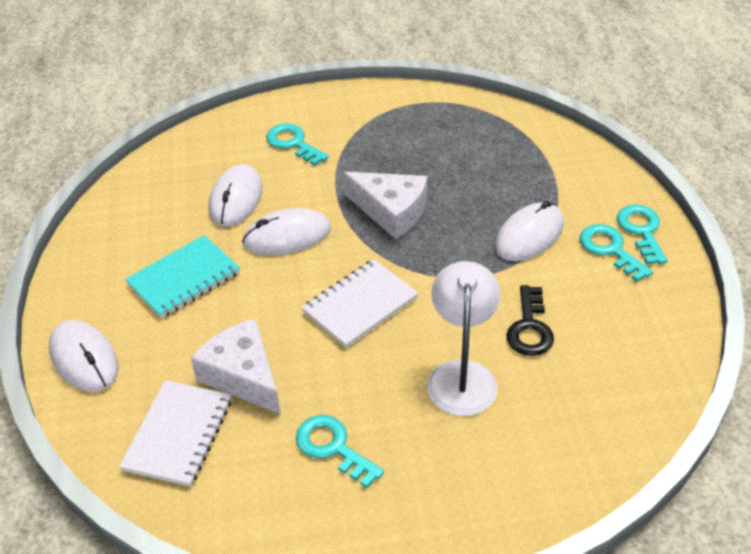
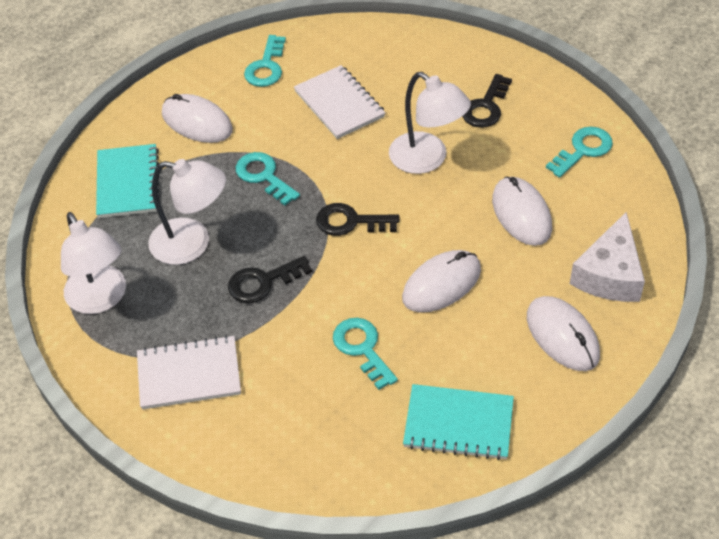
black key: 1 -> 3
turquoise notebook: 1 -> 2
white cheese: 2 -> 1
white lamp: 1 -> 3

